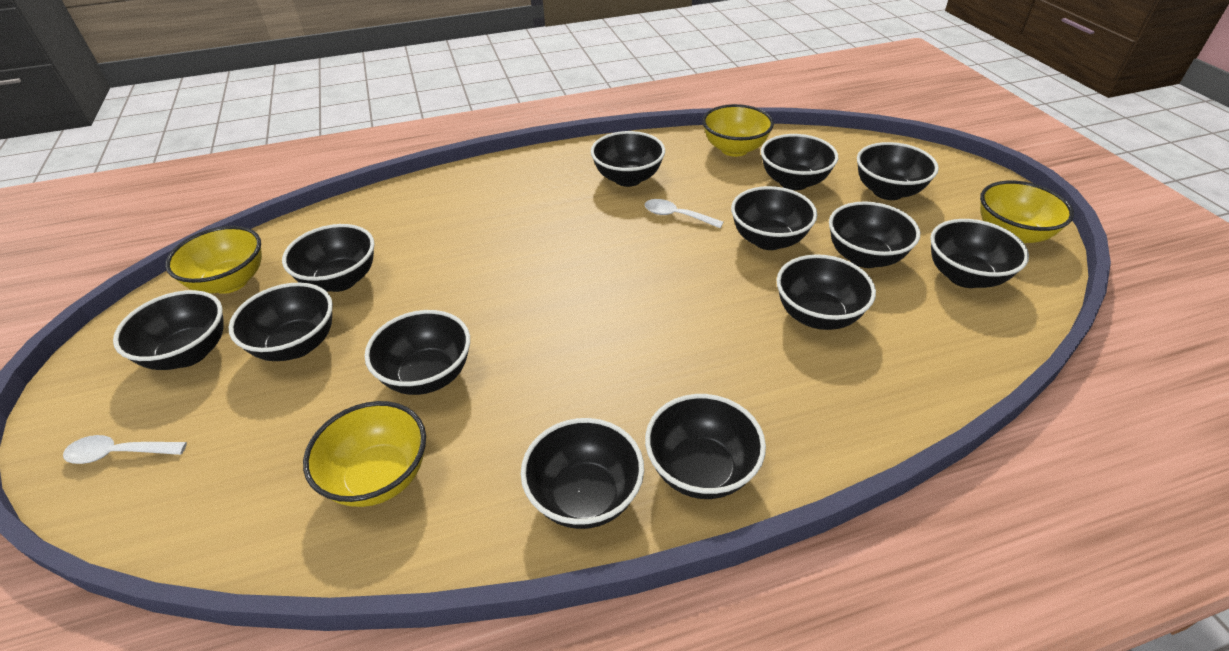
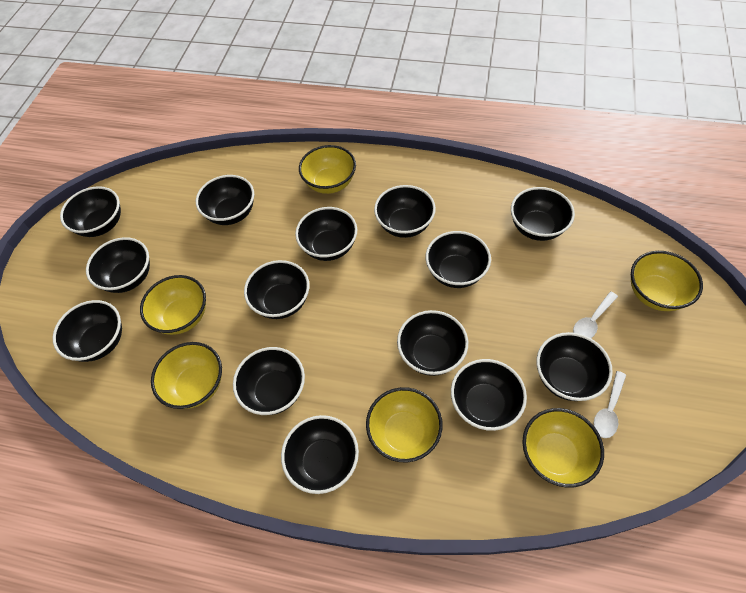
black bowl: 13 -> 14
yellow bowl: 4 -> 6

